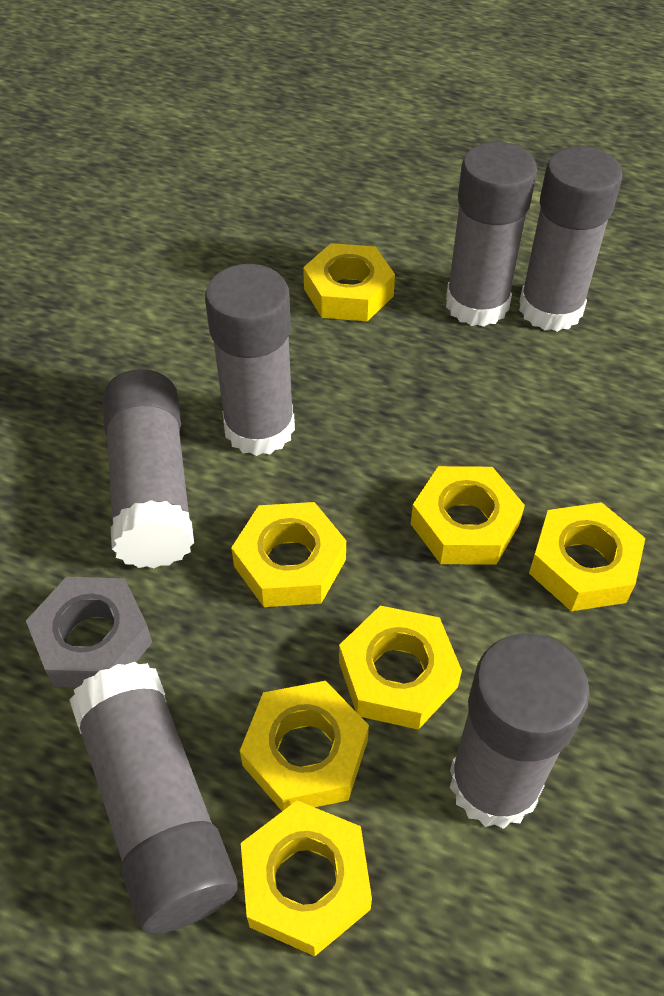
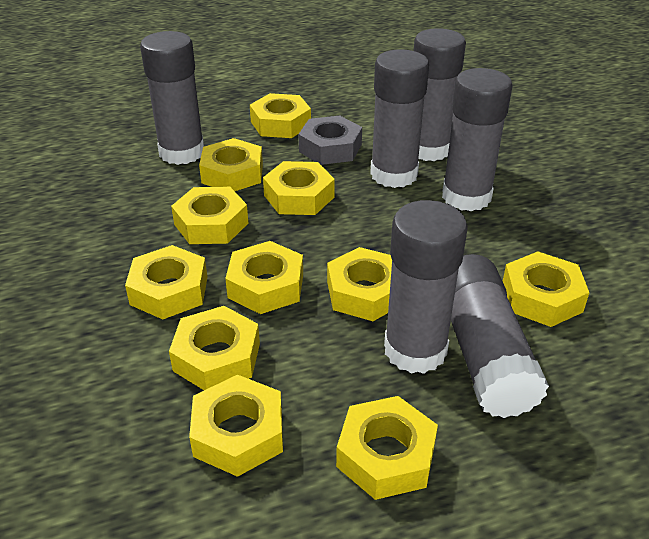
yellow nut: 7 -> 11

